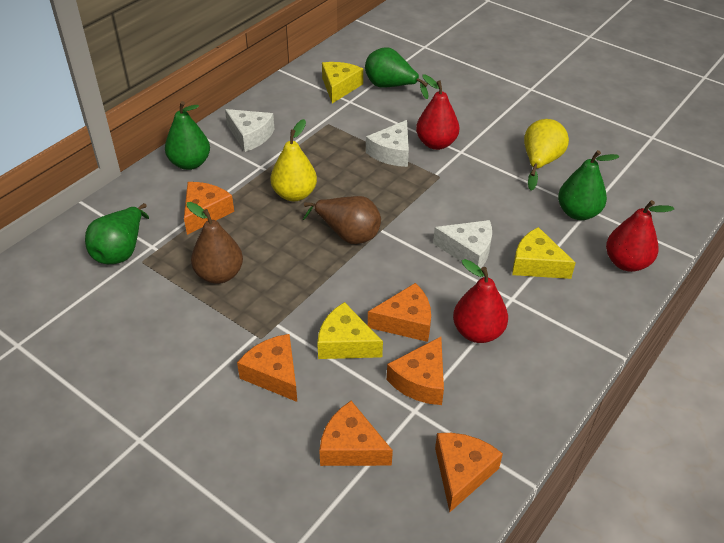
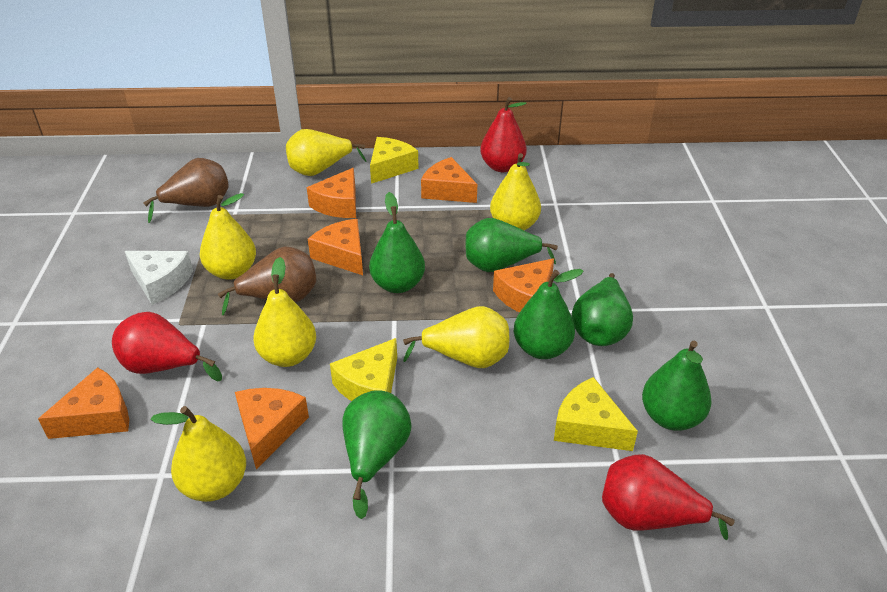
green pear: 4 -> 6
white cheese: 3 -> 1
yellow pear: 2 -> 6

